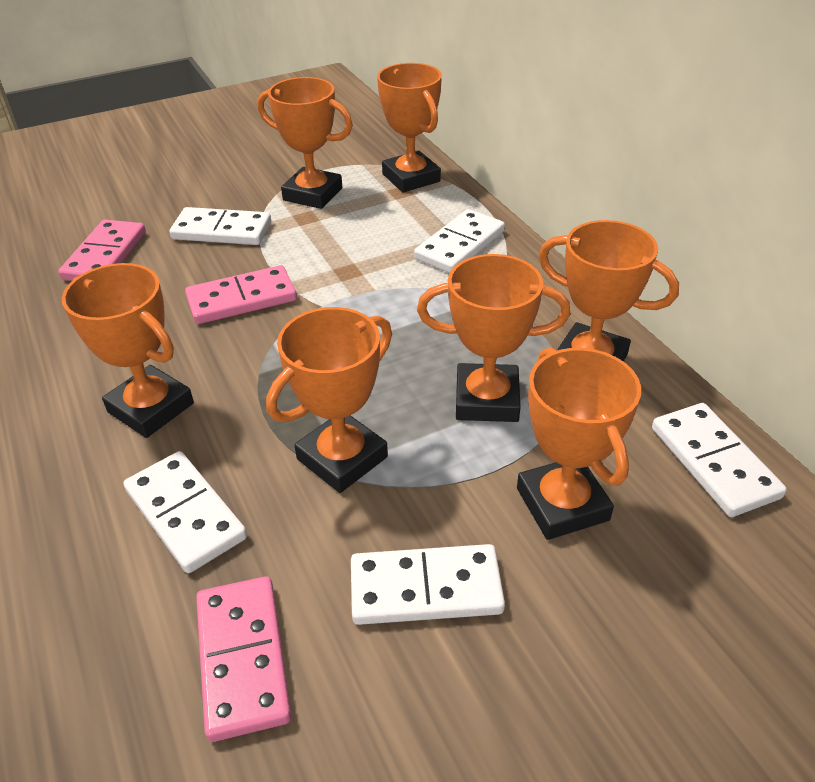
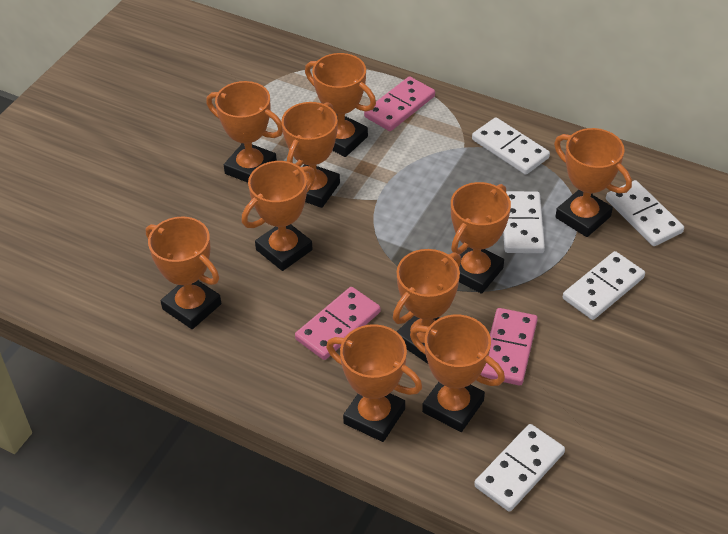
orange trophy: 7 -> 10

